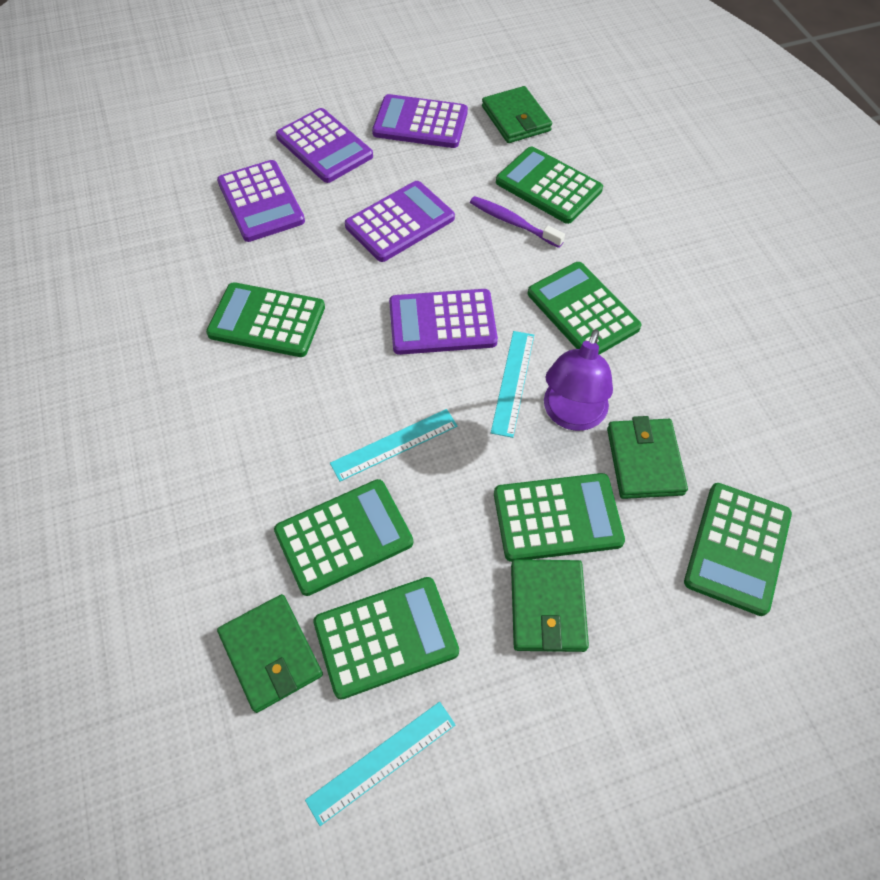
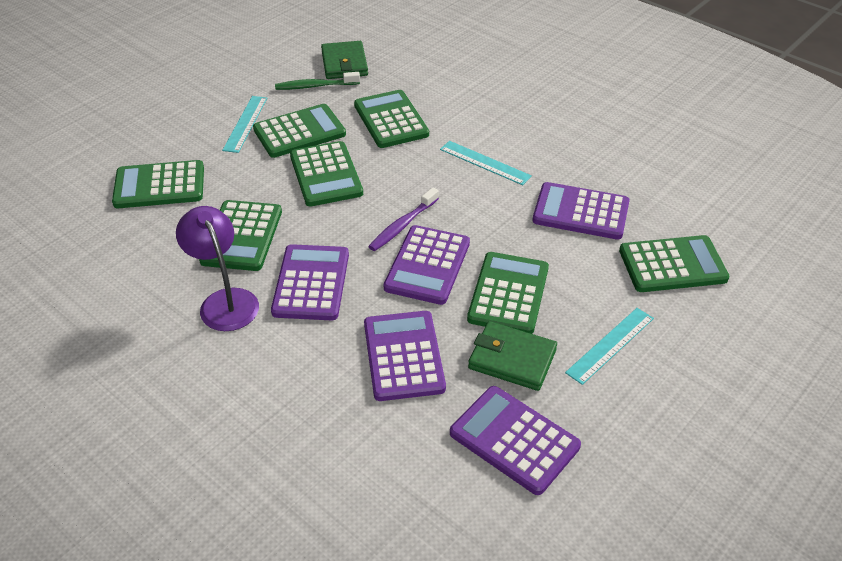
green toothbrush: 0 -> 1
green wallet: 4 -> 2

